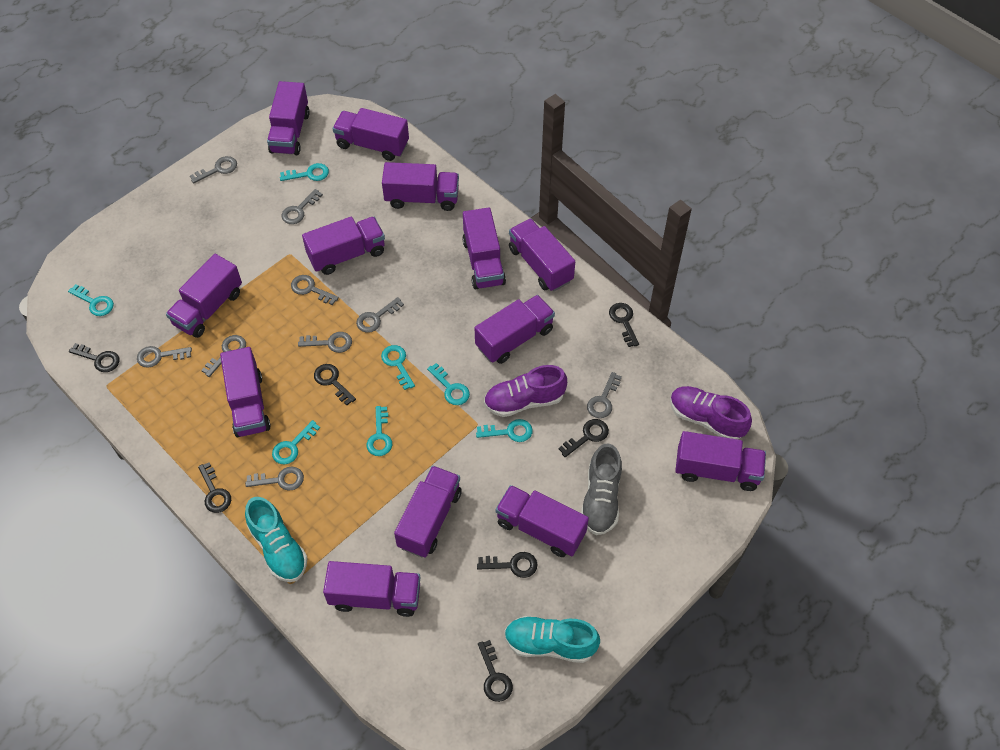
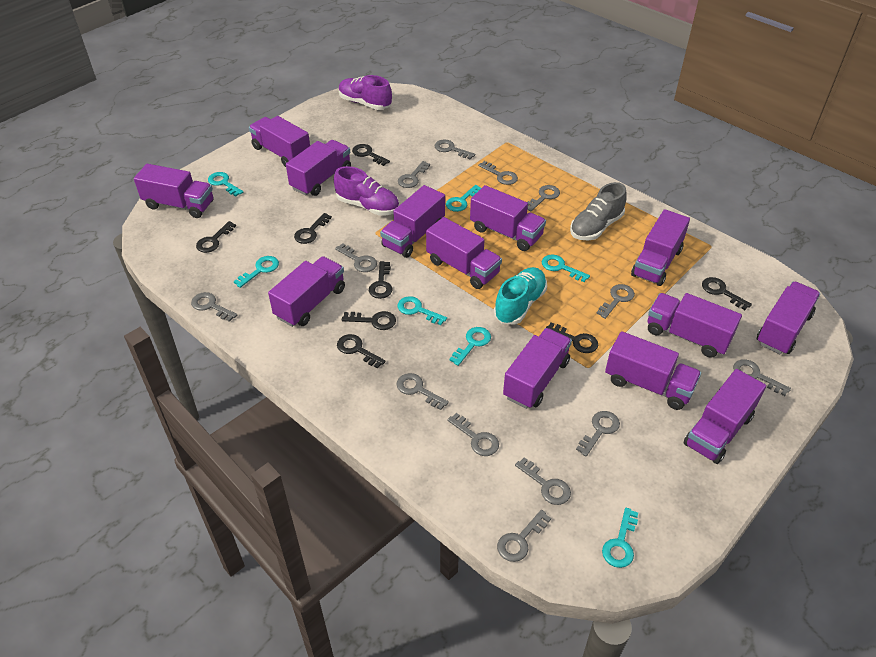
black key: 7 -> 8
grey key: 9 -> 13
turquoise shoe: 2 -> 1

